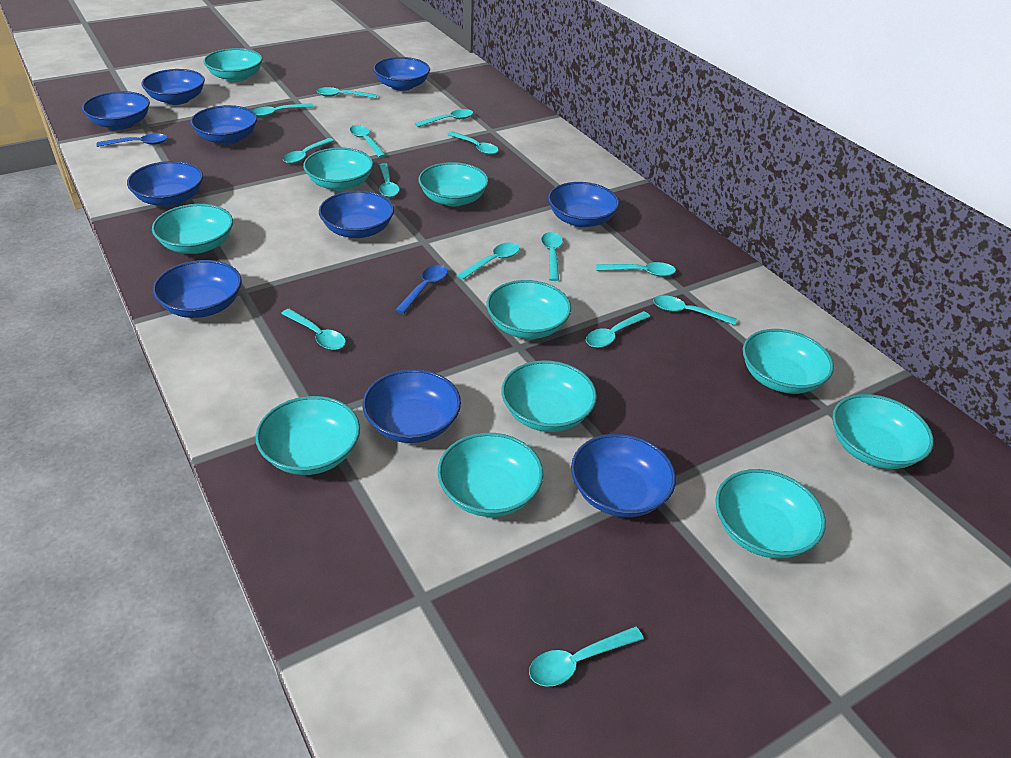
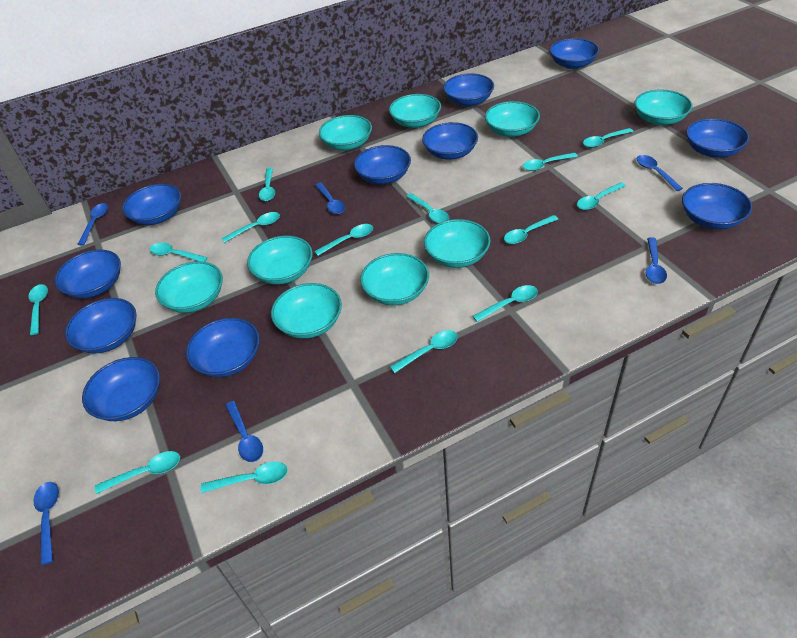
blue bowl: 10 -> 11
blue spoon: 2 -> 6
turquoise bowl: 11 -> 9

